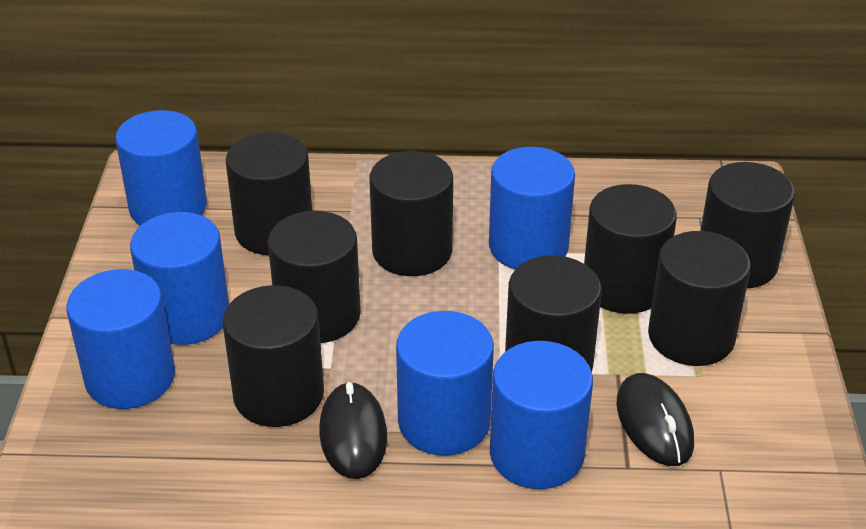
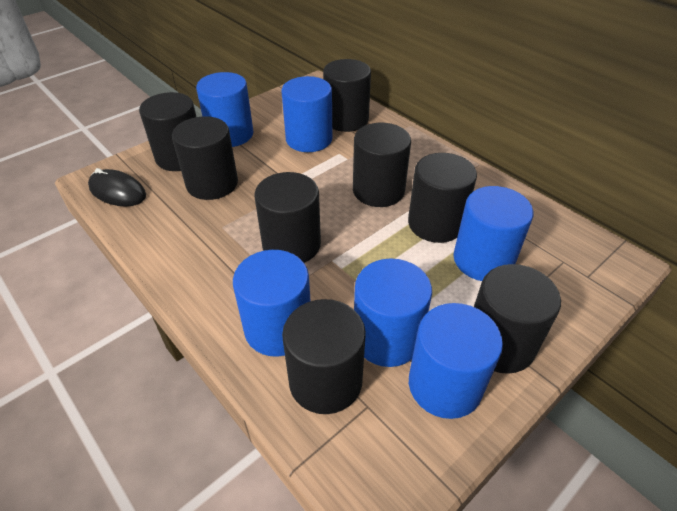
black mouse: 2 -> 1

